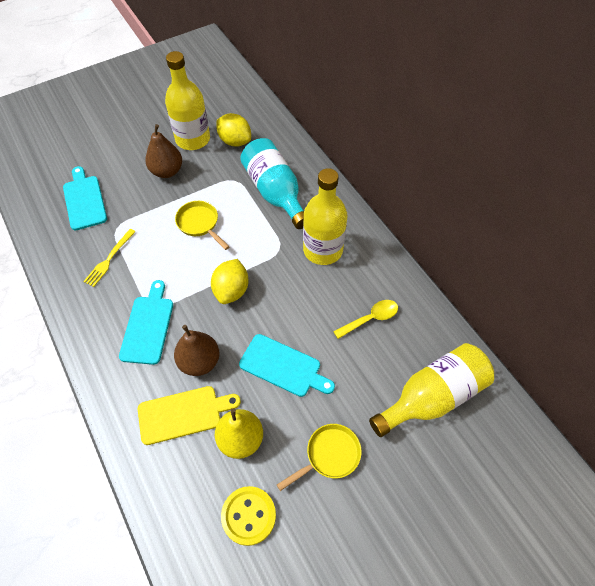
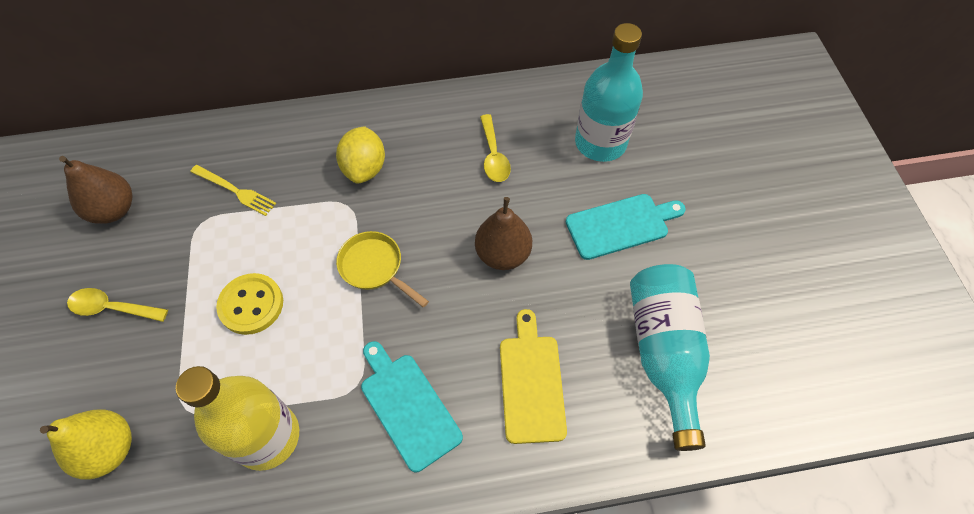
turquoise bottle: 1 -> 2
turquoise cutting board: 3 -> 2
yellow bottle: 3 -> 1
yellow lemon: 2 -> 1
yellow pan: 2 -> 1
yellow spoon: 1 -> 2

